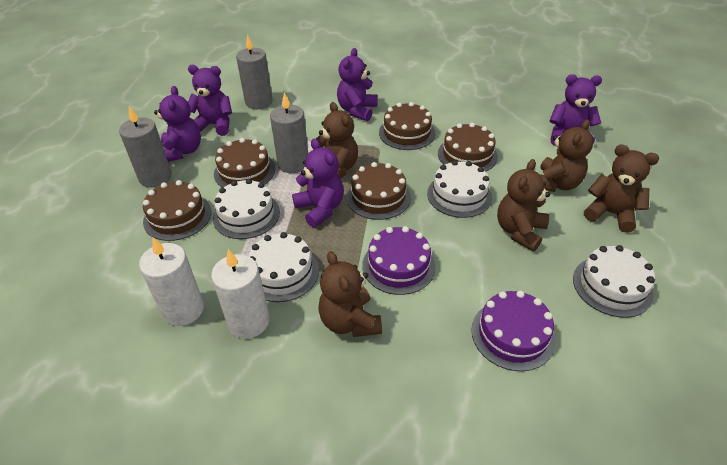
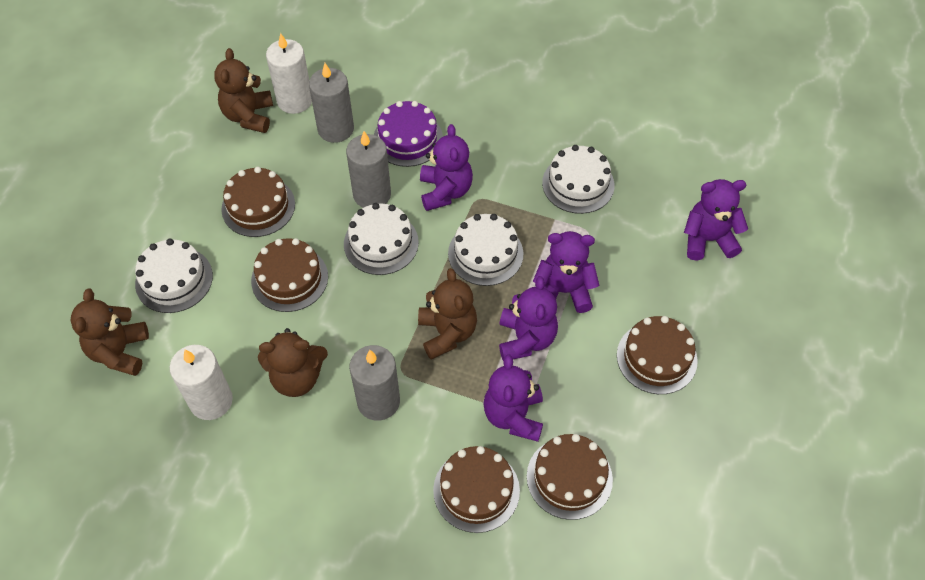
brown teddy bear: 5 -> 4
purple cake: 2 -> 1

